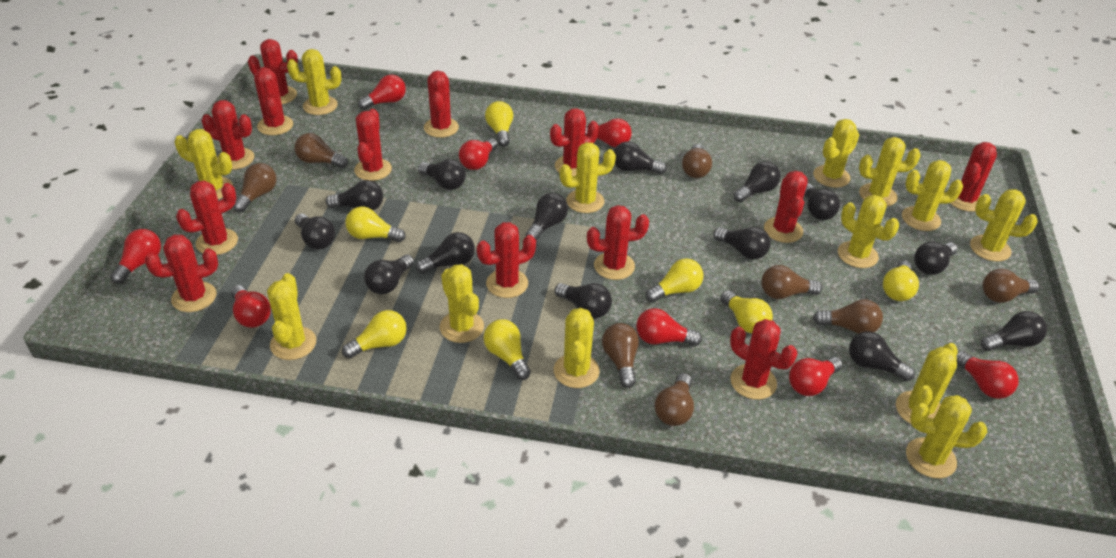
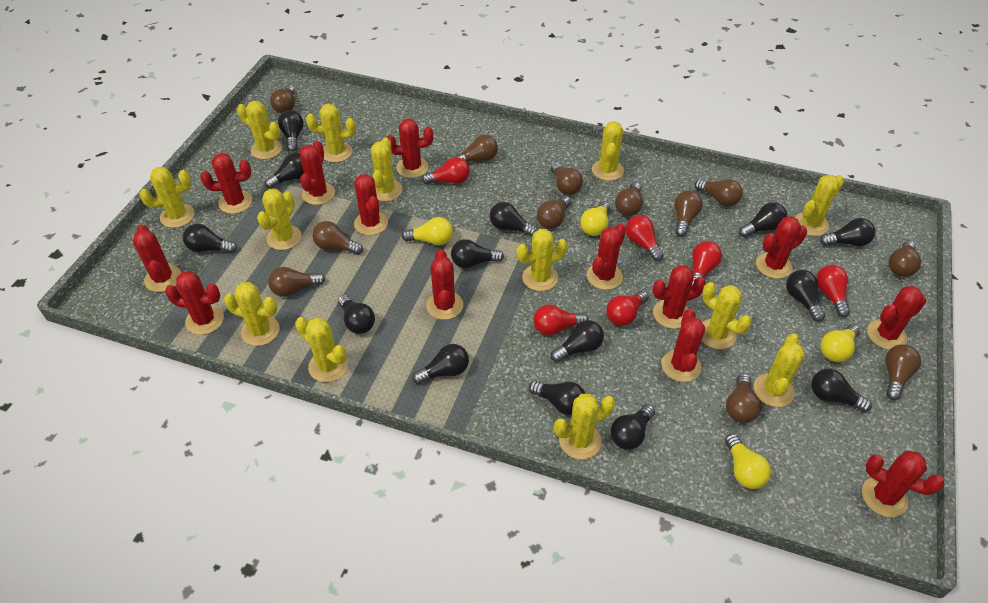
brown light bulb: 8 -> 12
red light bulb: 8 -> 6
yellow light bulb: 7 -> 4

